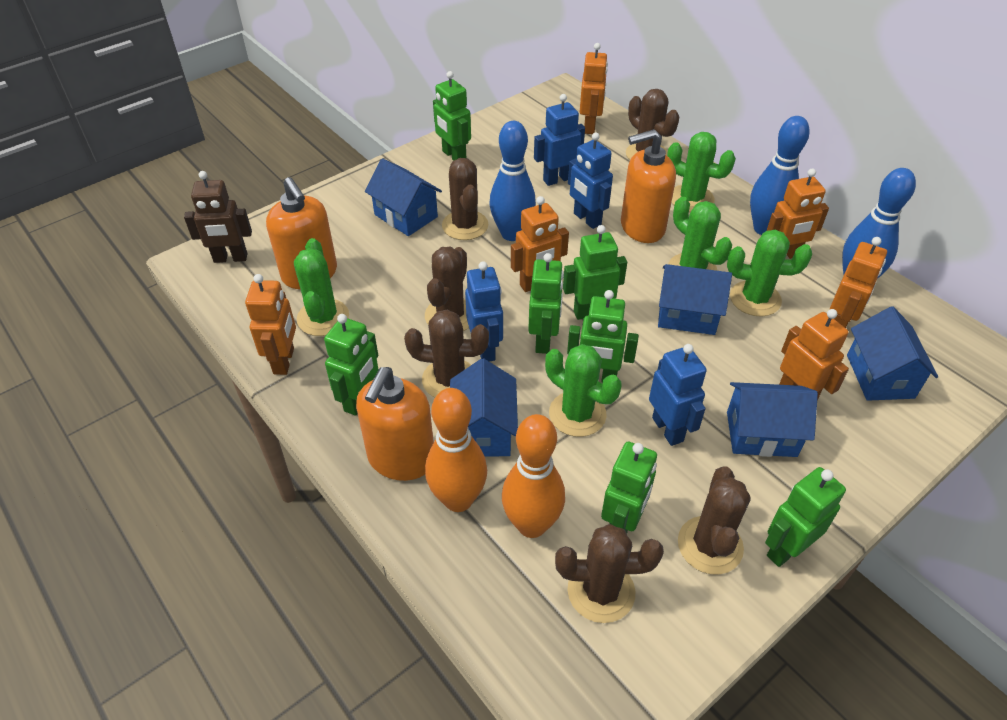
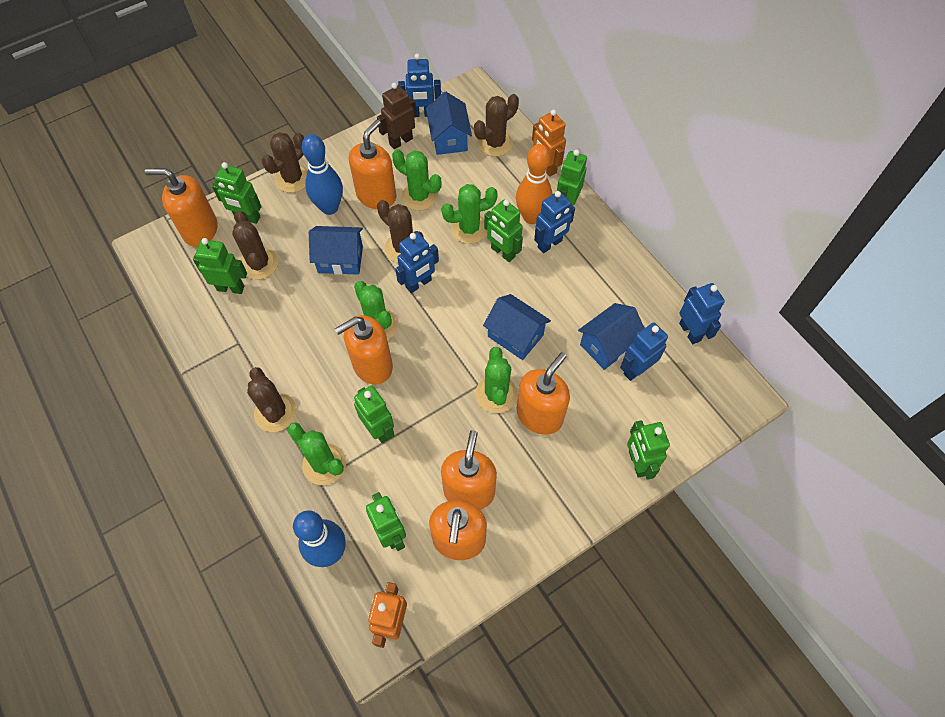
blue bowling pin: 3 -> 2
blue house: 5 -> 4
blue robot: 4 -> 5
brown cactus: 6 -> 5
orange bowling pin: 2 -> 1
orange robot: 6 -> 2
orange soap dispenser: 3 -> 6

